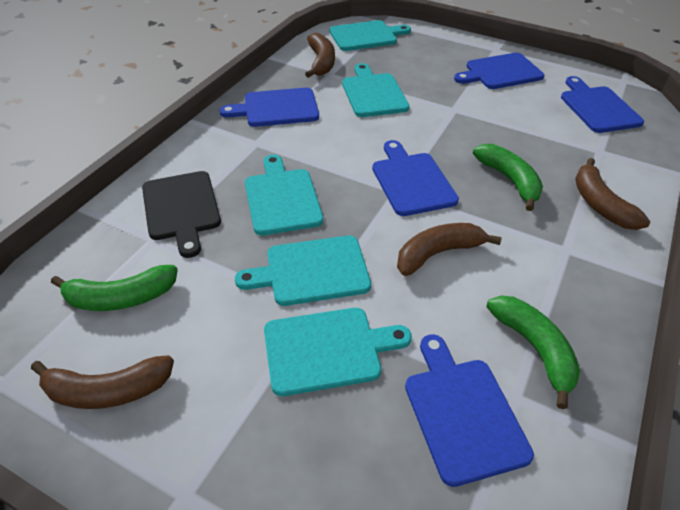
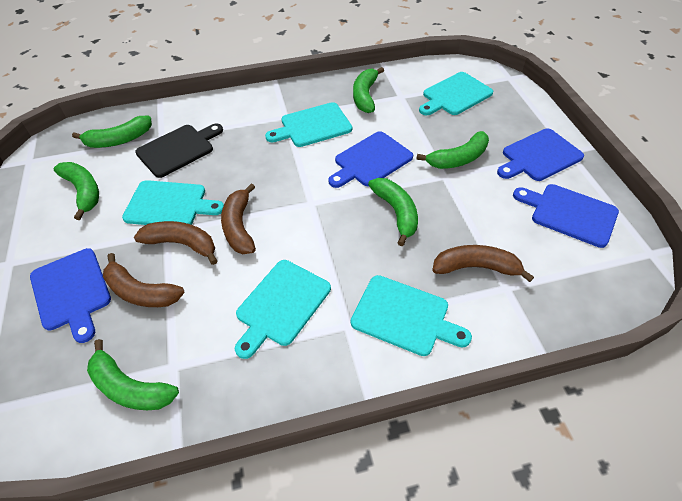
blue cutting board: 5 -> 4
green banana: 3 -> 6

